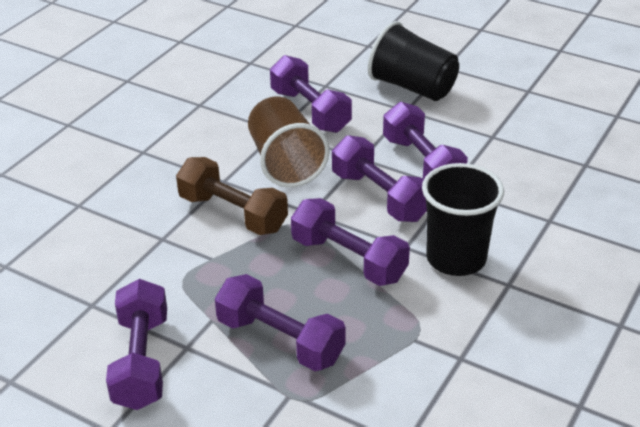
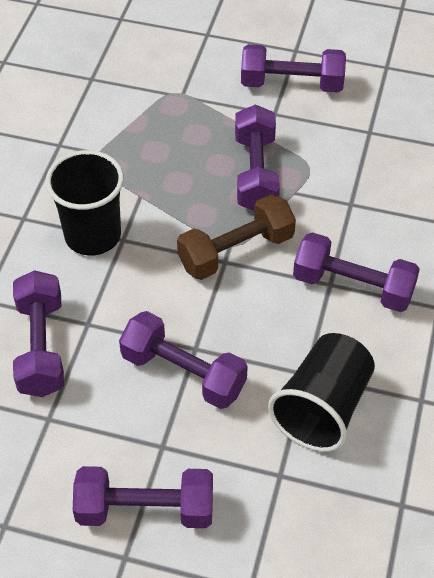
brown cup: 1 -> 0

